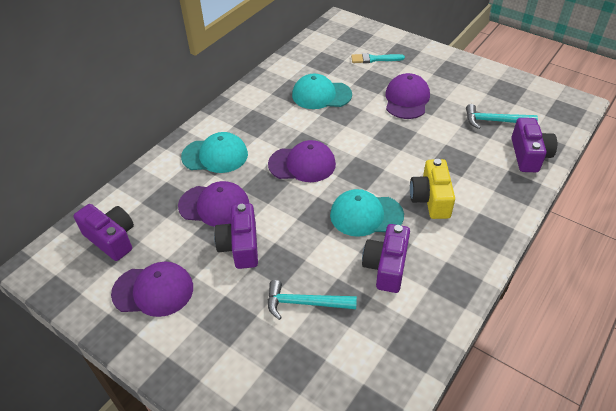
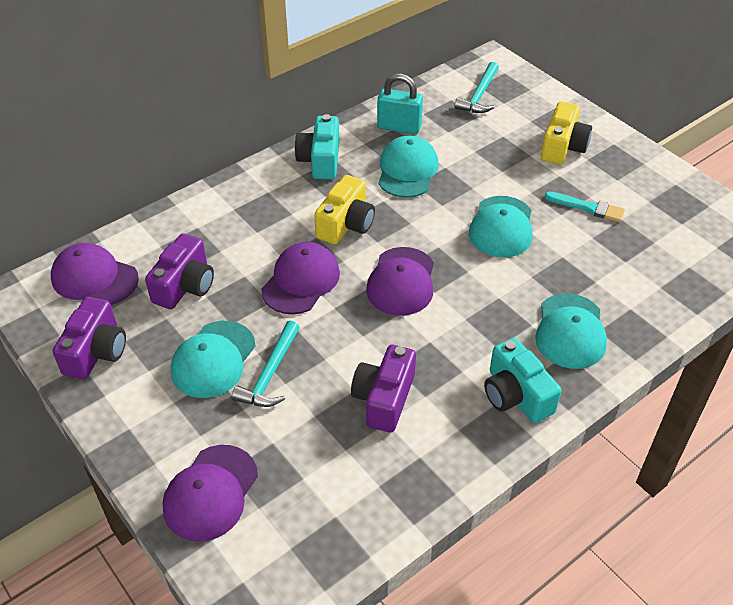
purple camera: 4 -> 3
turquoise camera: 0 -> 2
turquoise cap: 3 -> 4
turquoise padlock: 0 -> 1
yellow camera: 1 -> 2

